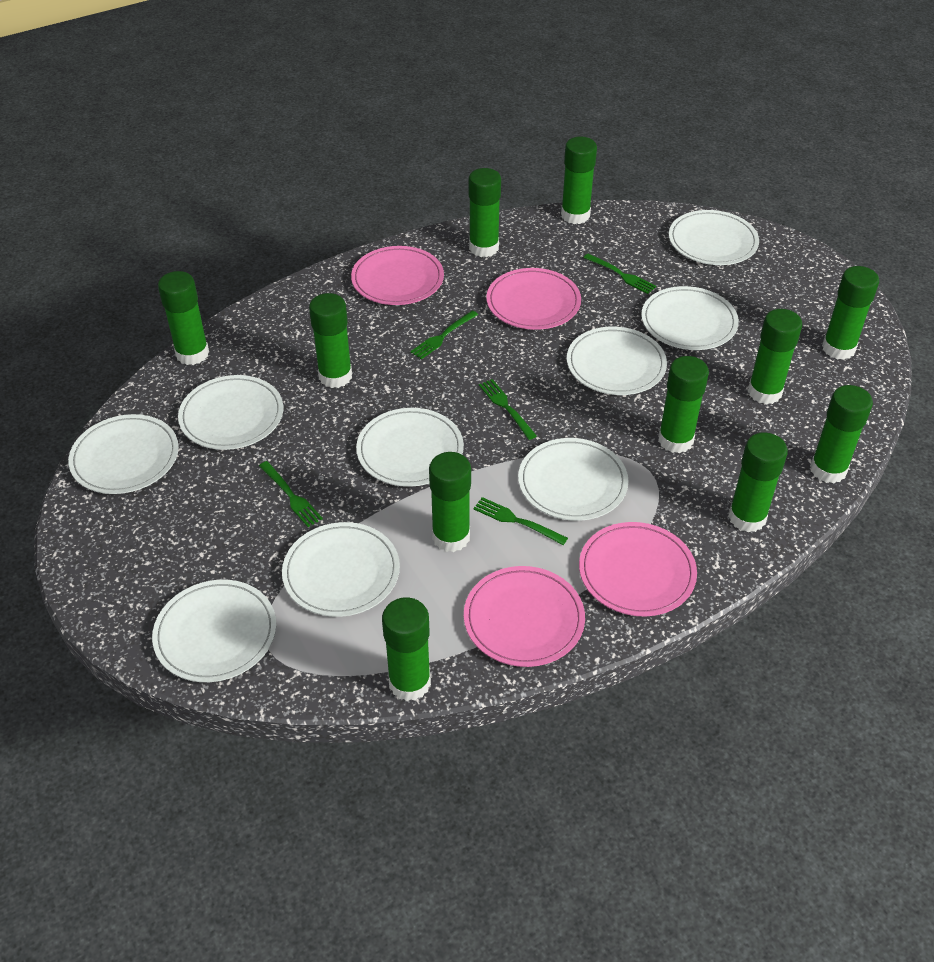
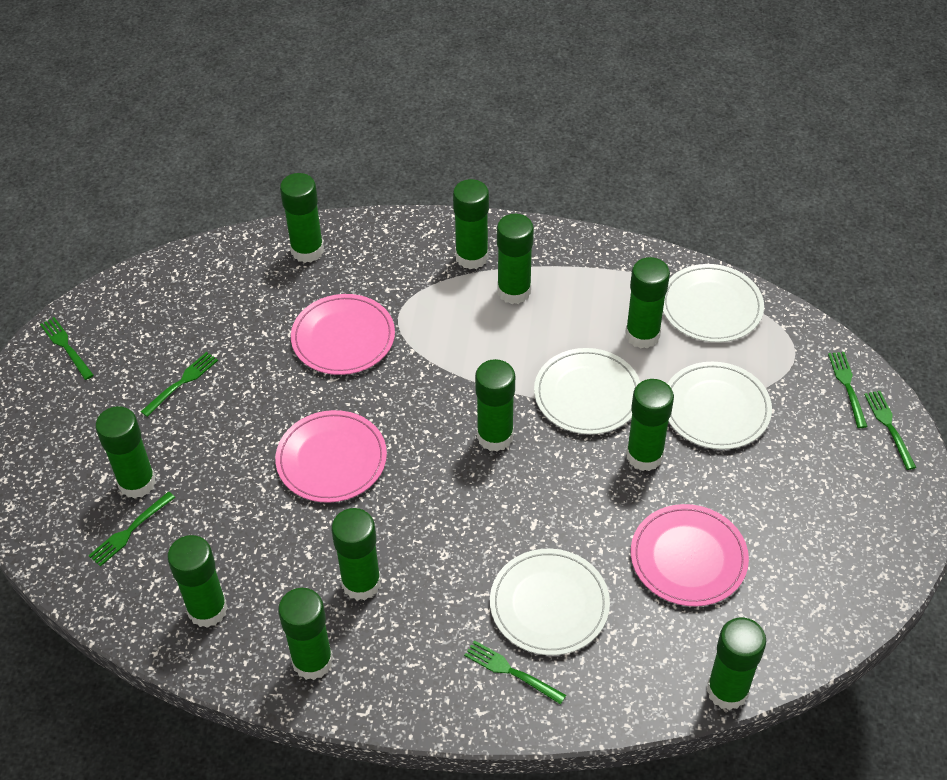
green fork: 5 -> 6
pink plate: 4 -> 3
white plate: 9 -> 4

